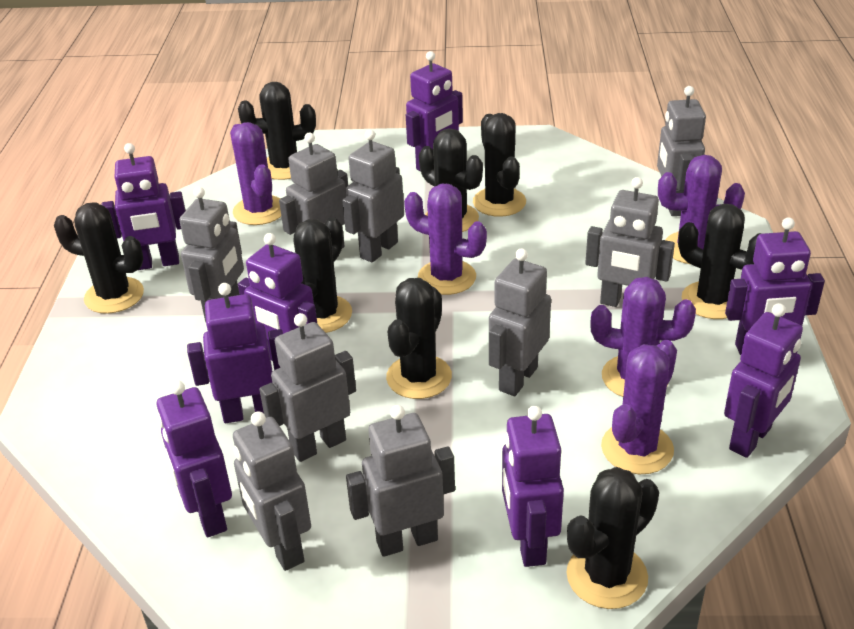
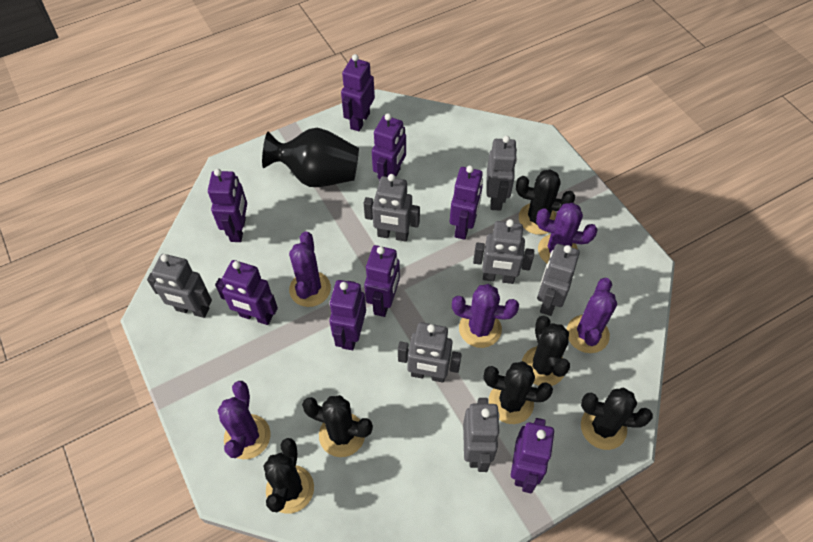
black cactus: 8 -> 6
black vase: 0 -> 1
grey robot: 9 -> 7

